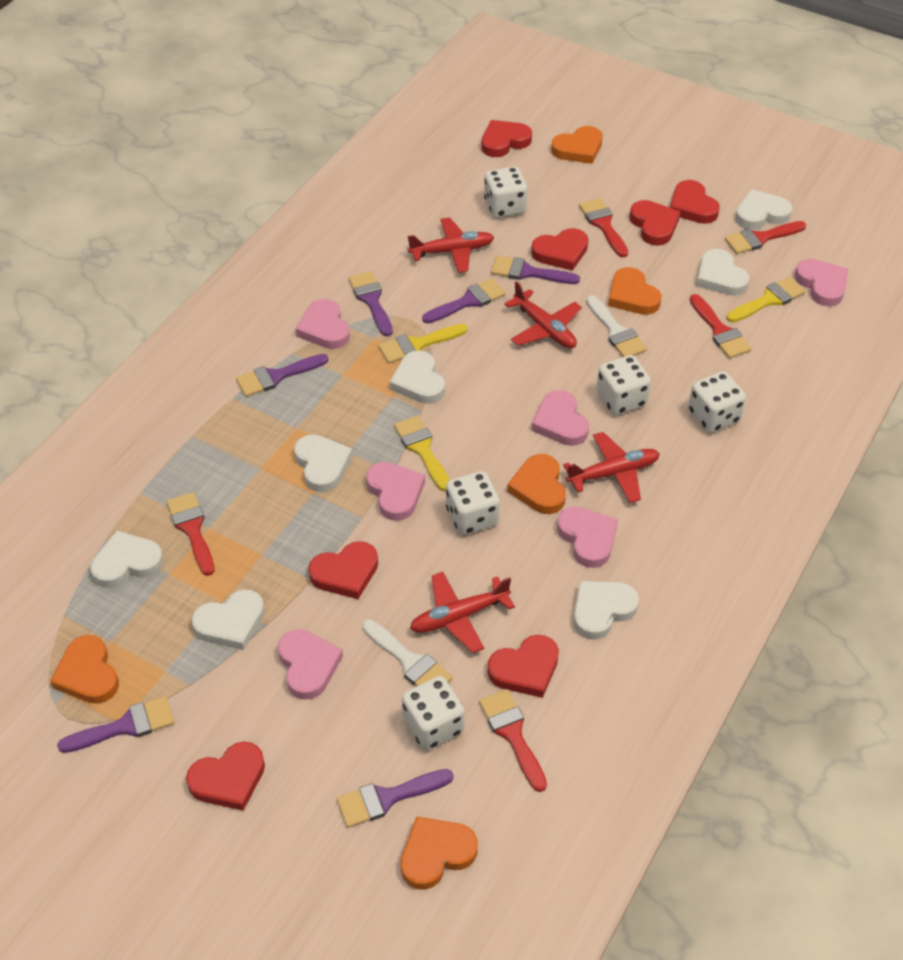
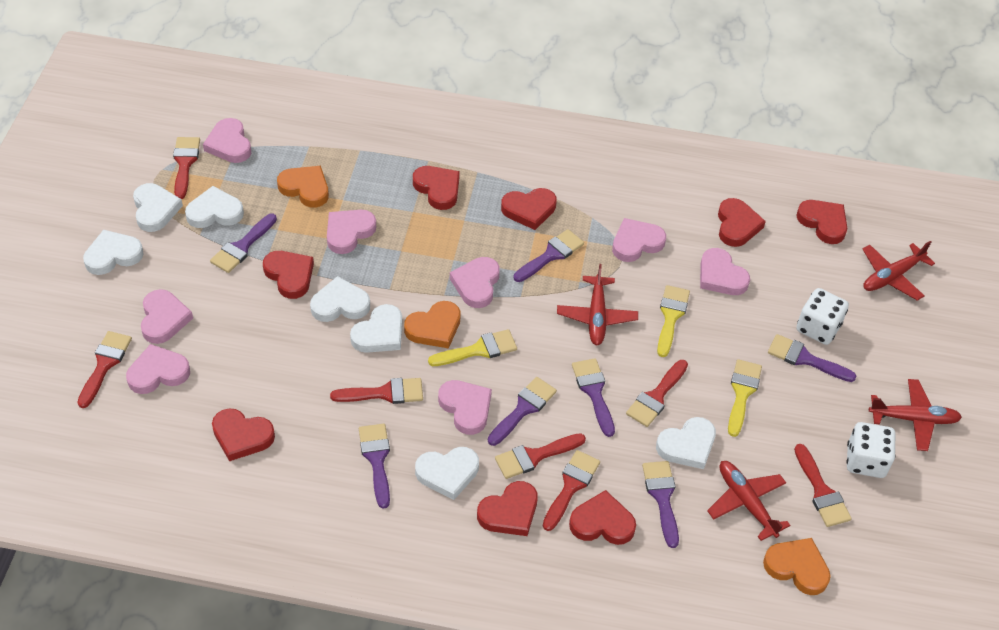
orange heart: 5 -> 3
pink heart: 6 -> 8
purple brush: 6 -> 7
red brush: 5 -> 7
red heart: 7 -> 8
white brush: 2 -> 0
white dice: 5 -> 2

